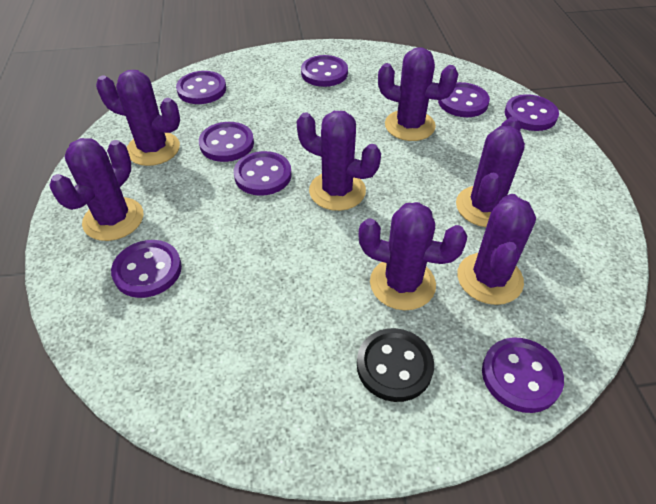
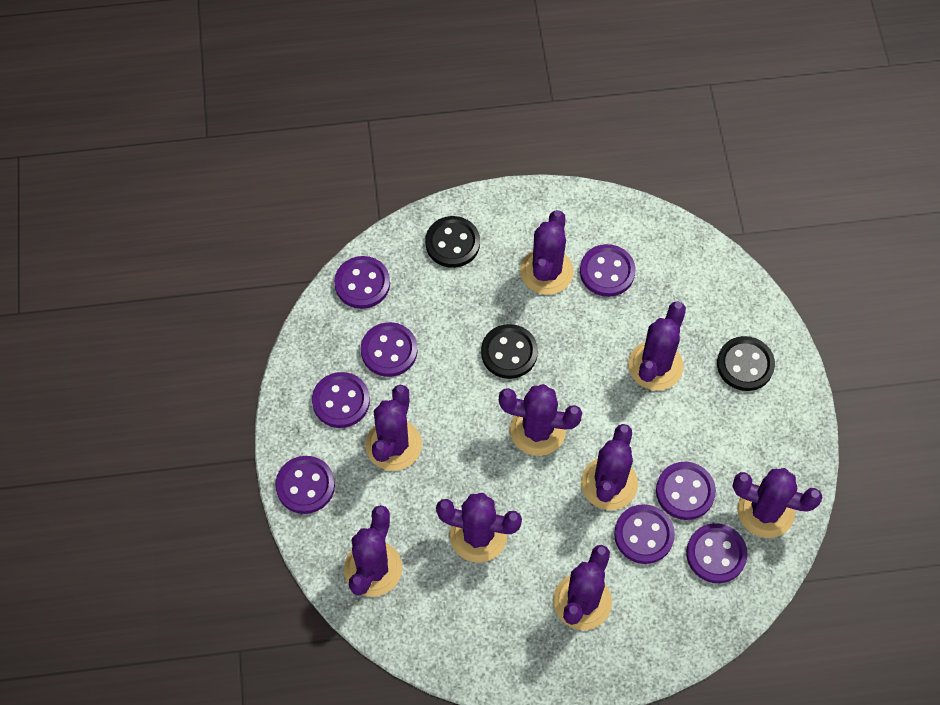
black button: 1 -> 3
purple cactus: 7 -> 9

